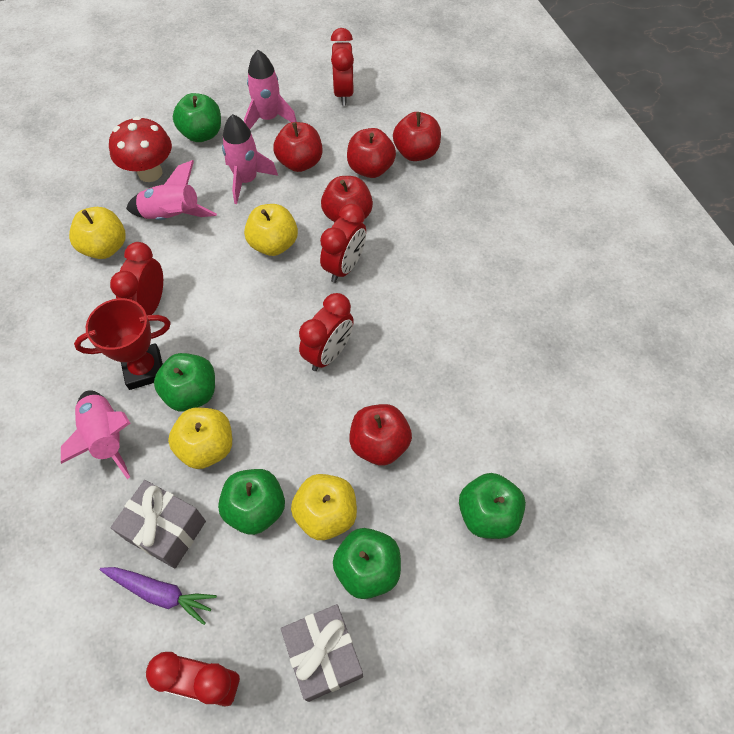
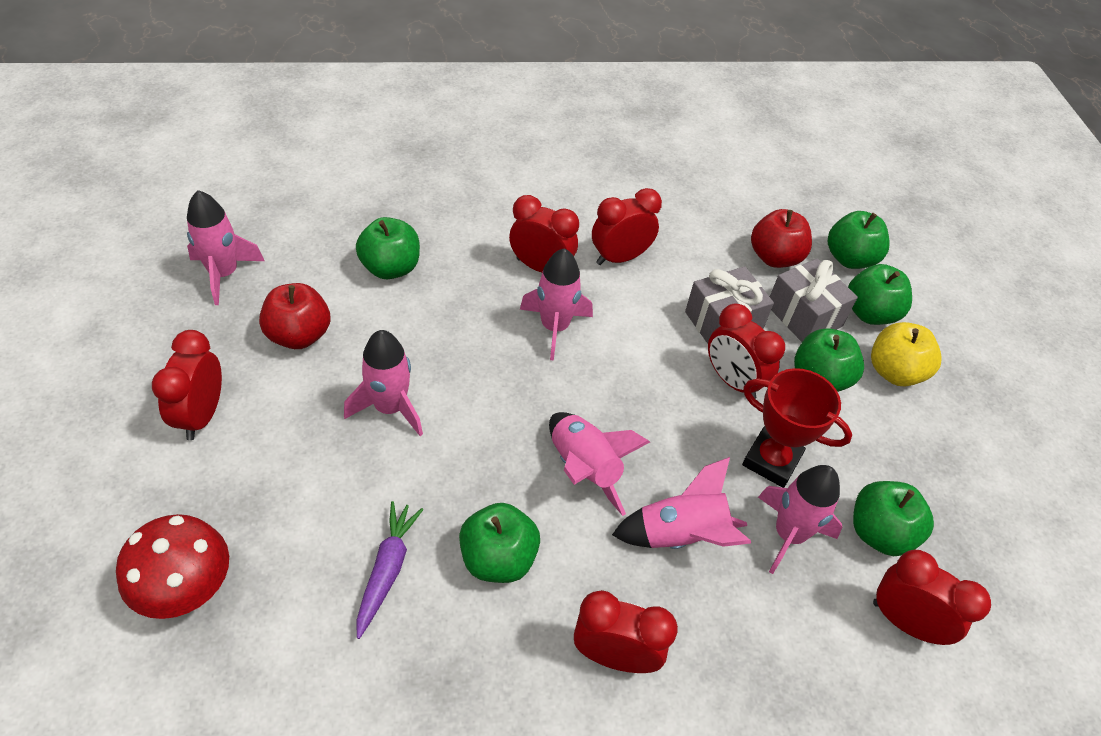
green apple: 5 -> 6
pink rocket: 4 -> 6
red apple: 5 -> 2
red clock: 5 -> 6
yellow apple: 4 -> 1

